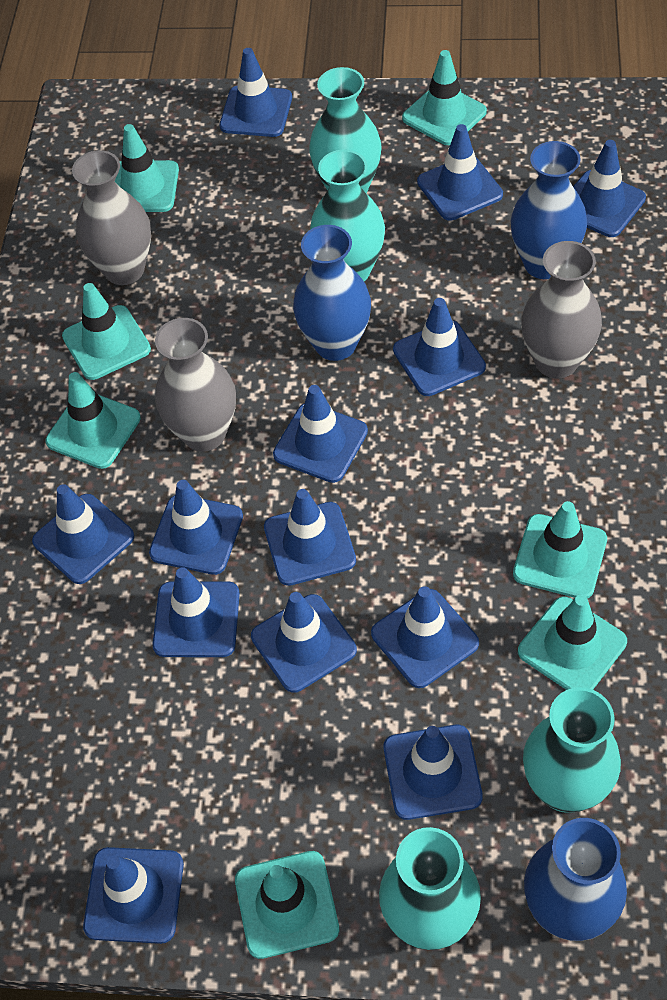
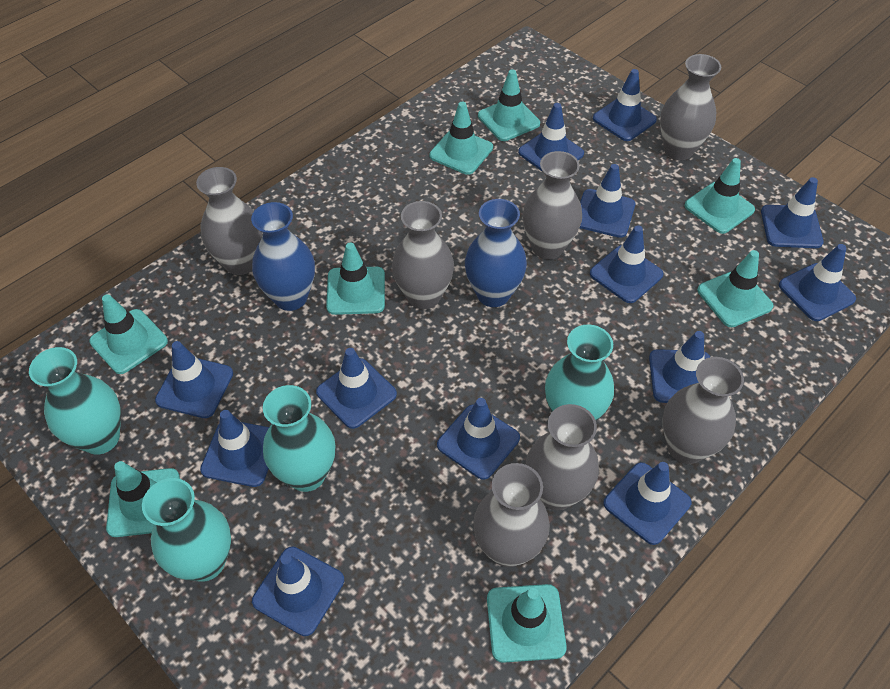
blue vase: 3 -> 2
grey vase: 3 -> 7
turquoise traffic cone: 7 -> 8

